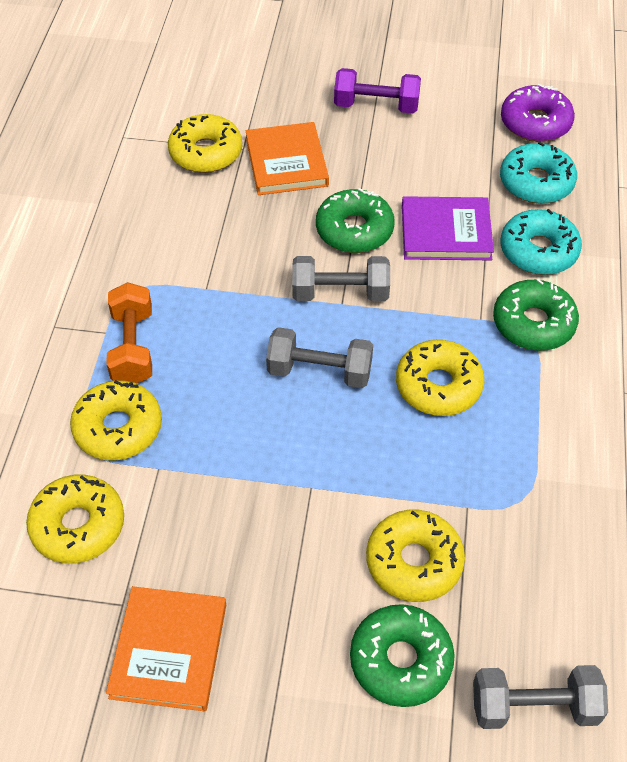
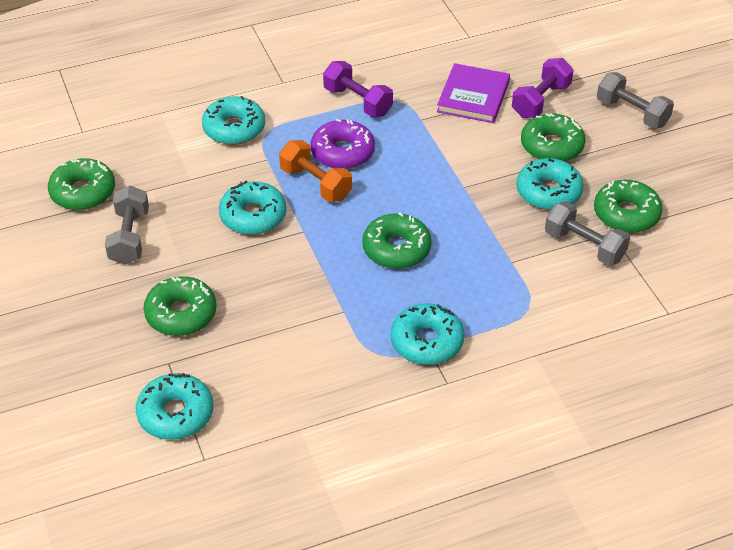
green donut: 3 -> 5
orange book: 2 -> 0
purple dumbbell: 1 -> 2
turquoise donut: 2 -> 5
yellow donut: 5 -> 0

